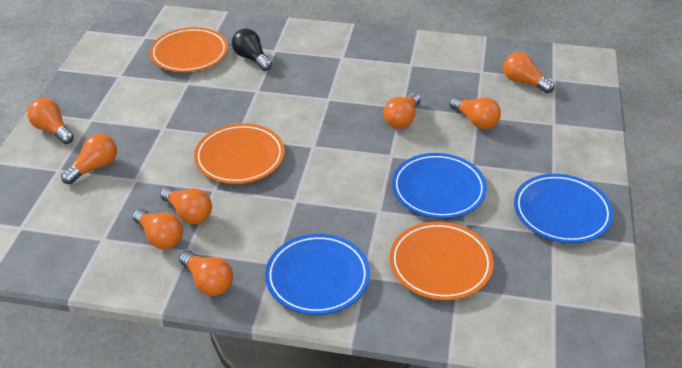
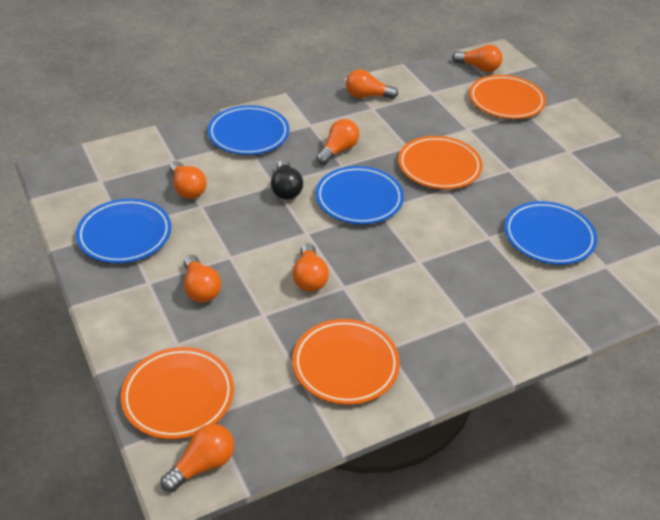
blue plate: 3 -> 4
orange light bulb: 8 -> 7
orange plate: 3 -> 4

